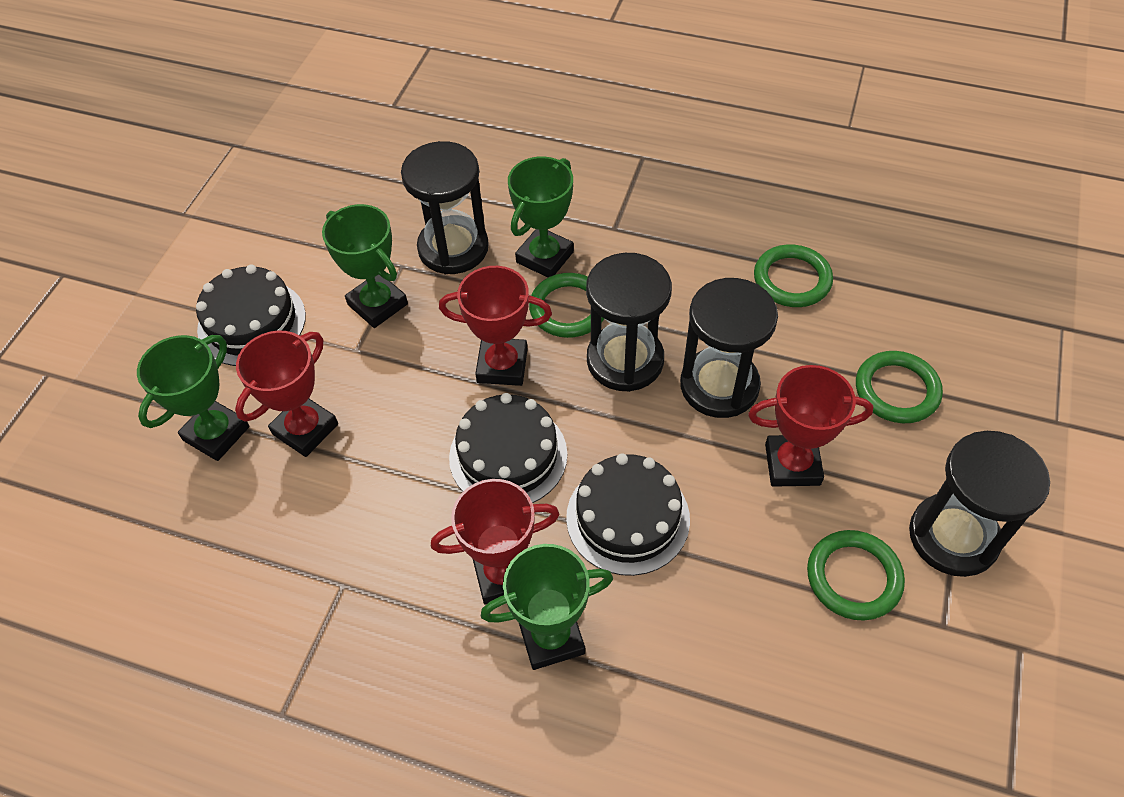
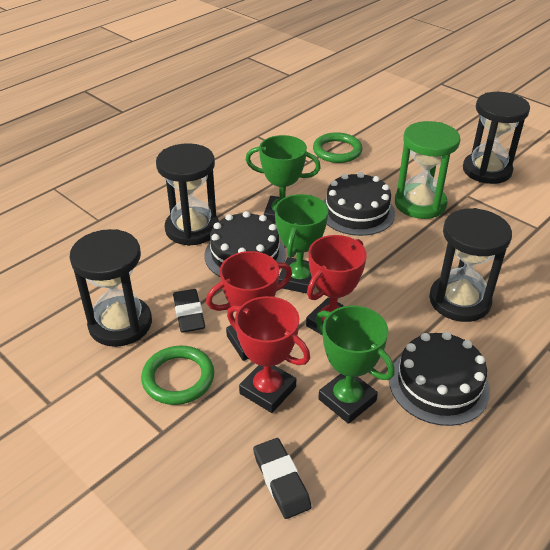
black eraser: 0 -> 2
green hourglass: 0 -> 1
green ring: 4 -> 2
green trophy: 4 -> 3
red trophy: 4 -> 3

